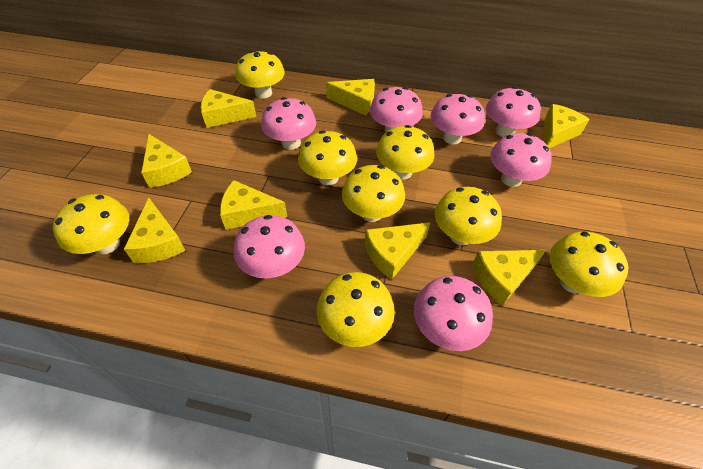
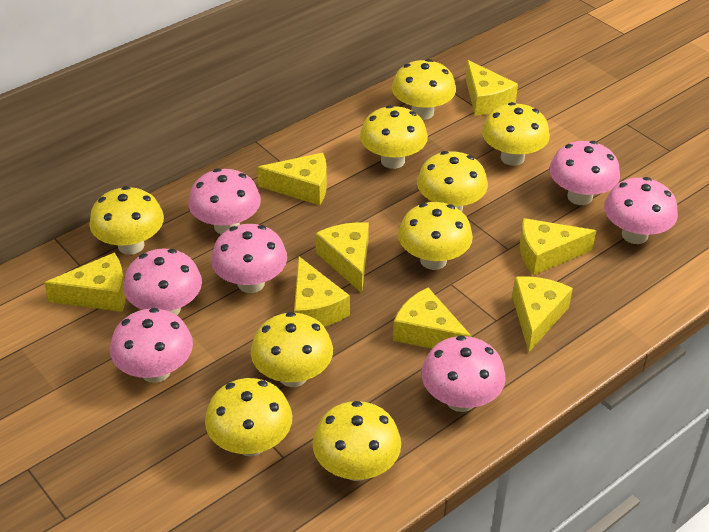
yellow mushroom: 8 -> 9

